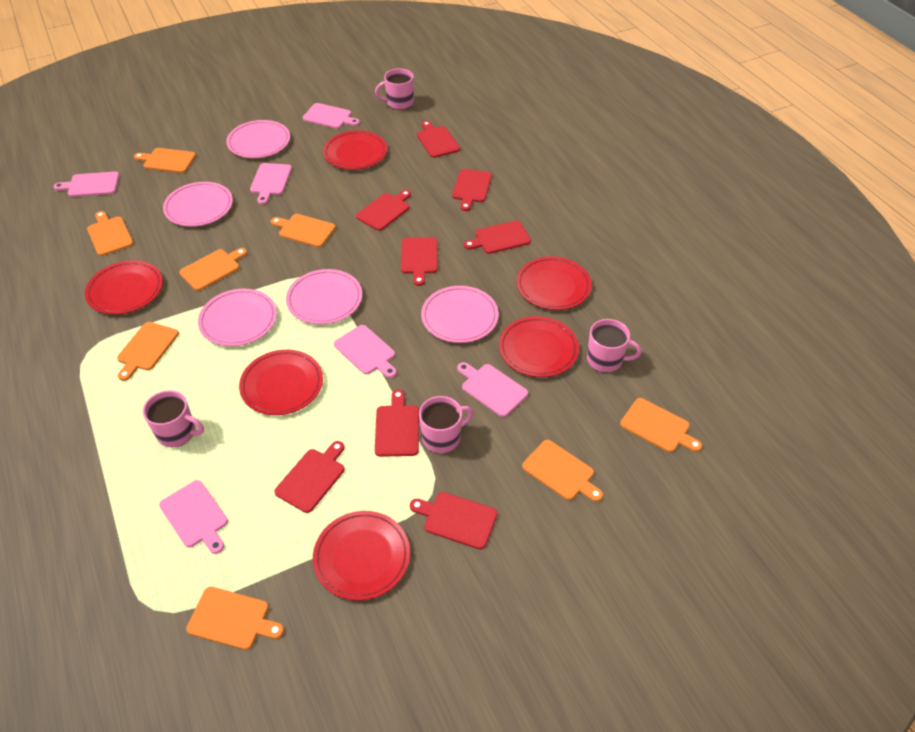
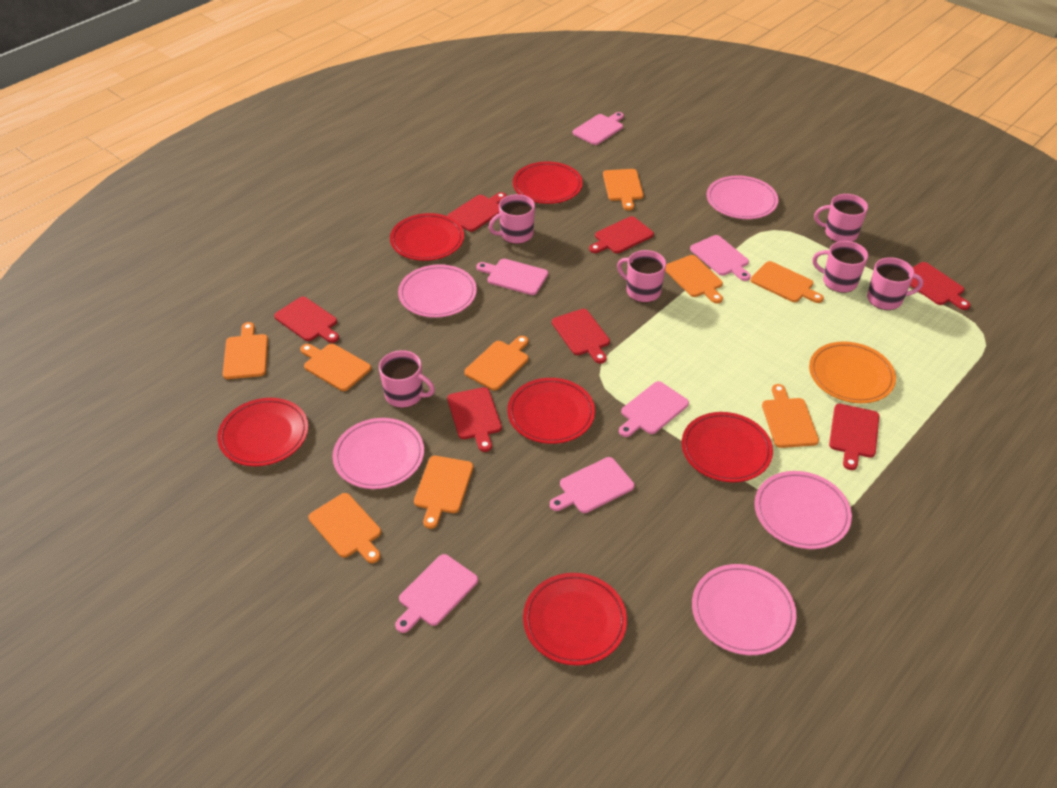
orange cutting board: 8 -> 9
orange plate: 0 -> 1
pink mug: 4 -> 6
red cutting board: 8 -> 7

